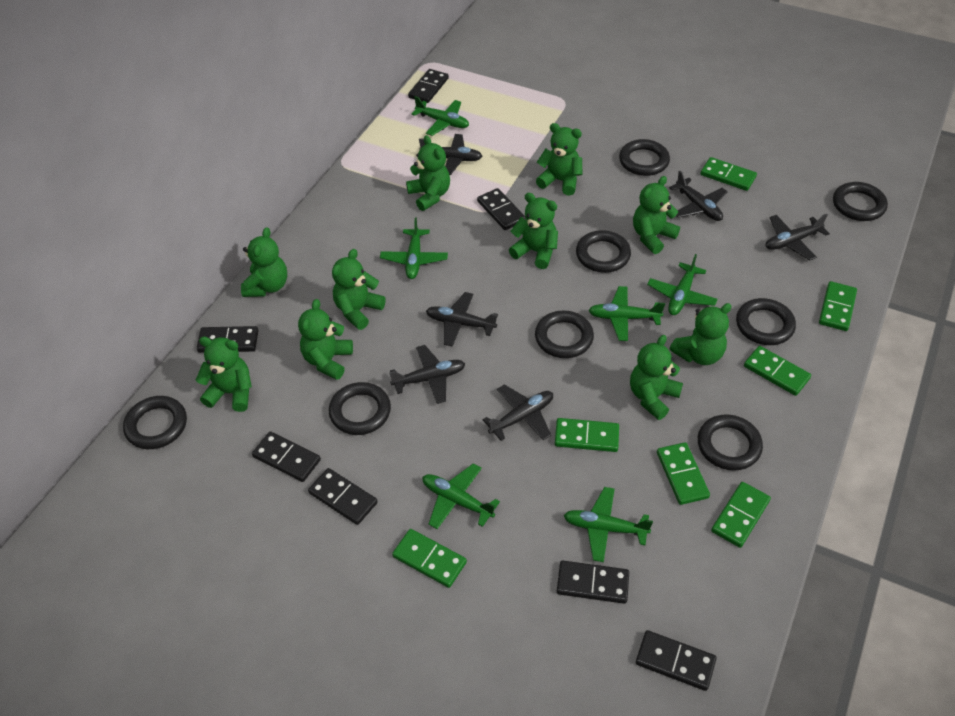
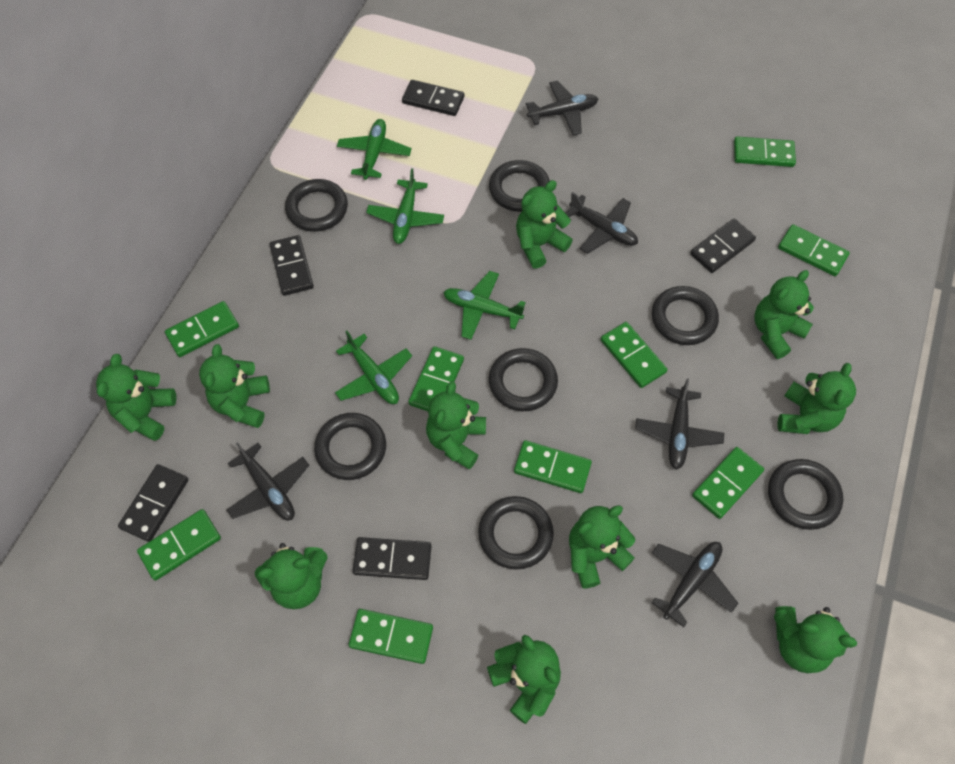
black domino: 7 -> 5
black plane: 6 -> 5
black ring: 8 -> 7
green domino: 7 -> 9
green plane: 6 -> 4

